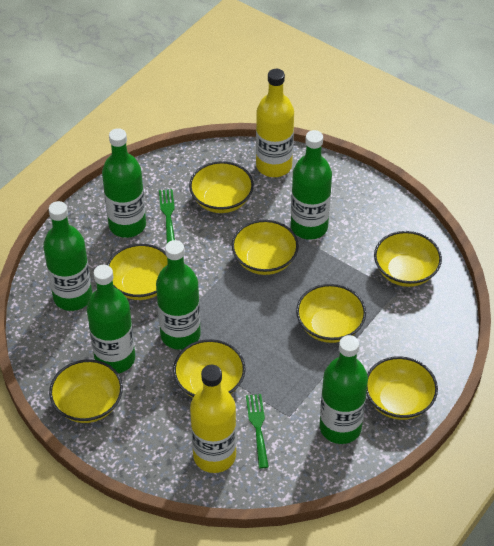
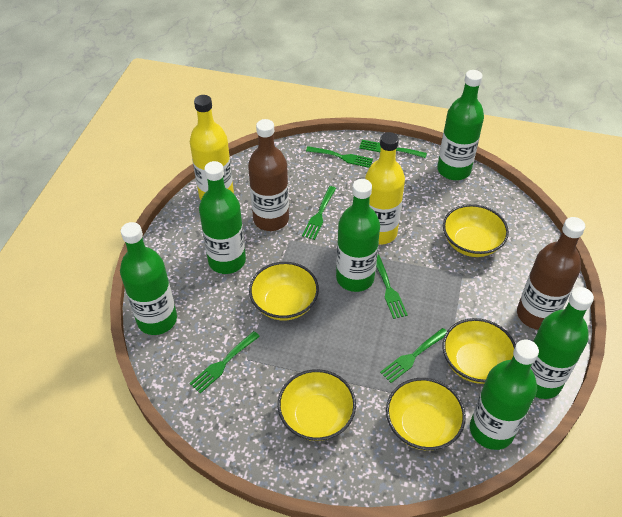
brown bottle: 0 -> 2
green fork: 2 -> 6
yellow bowl: 8 -> 5

